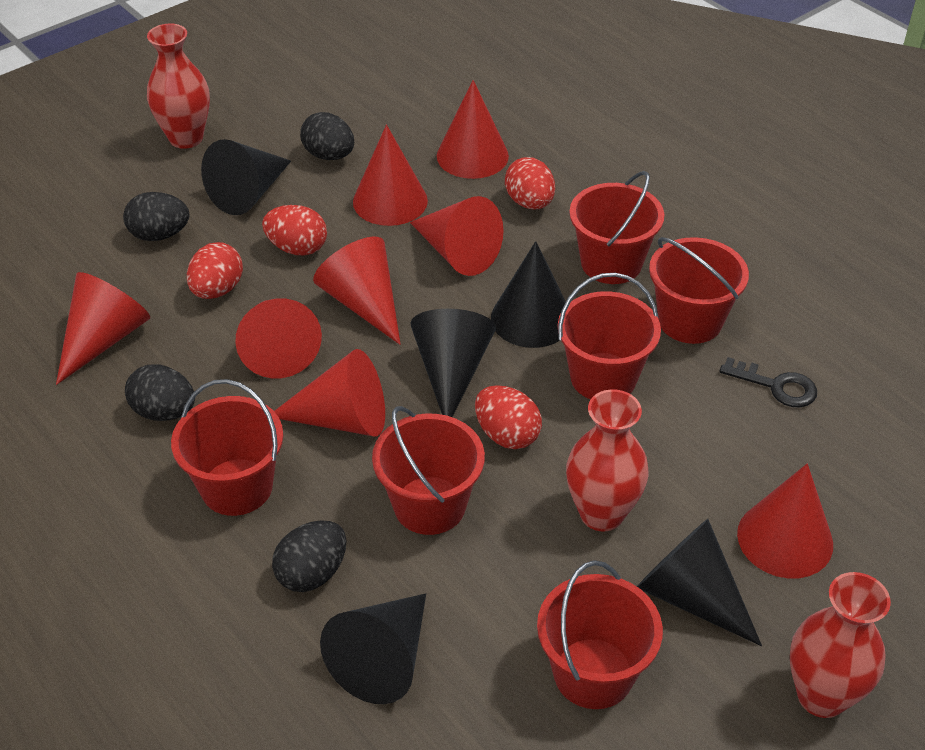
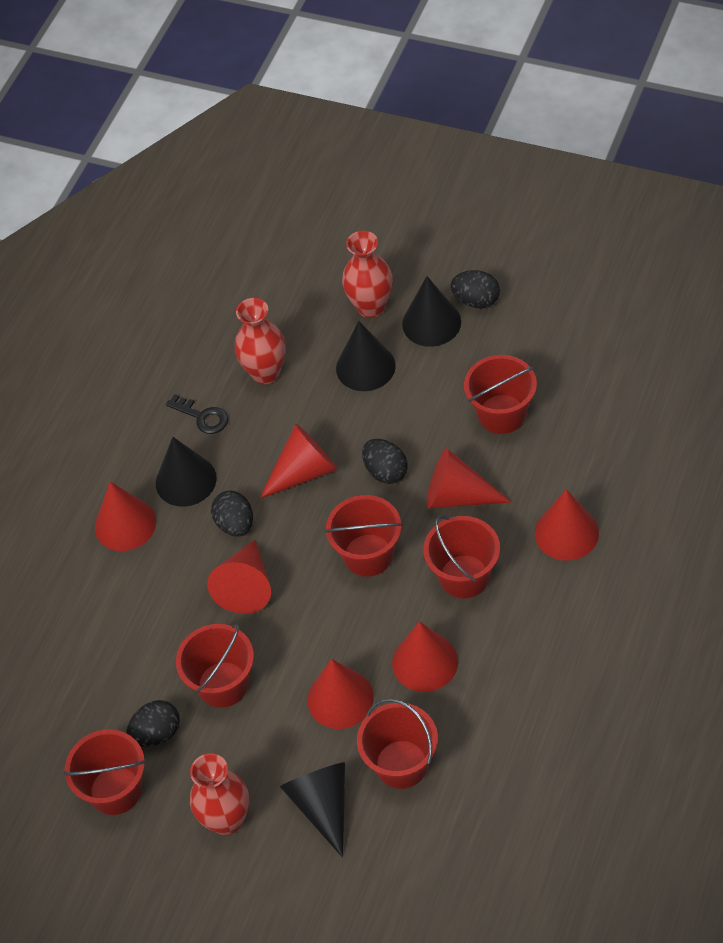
black cone: 5 -> 4
red cone: 8 -> 7
red egg: 4 -> 0

